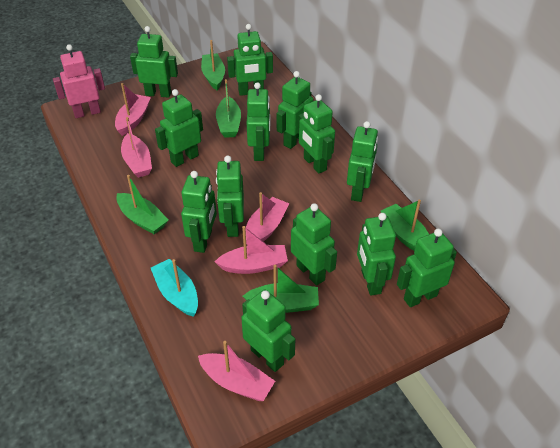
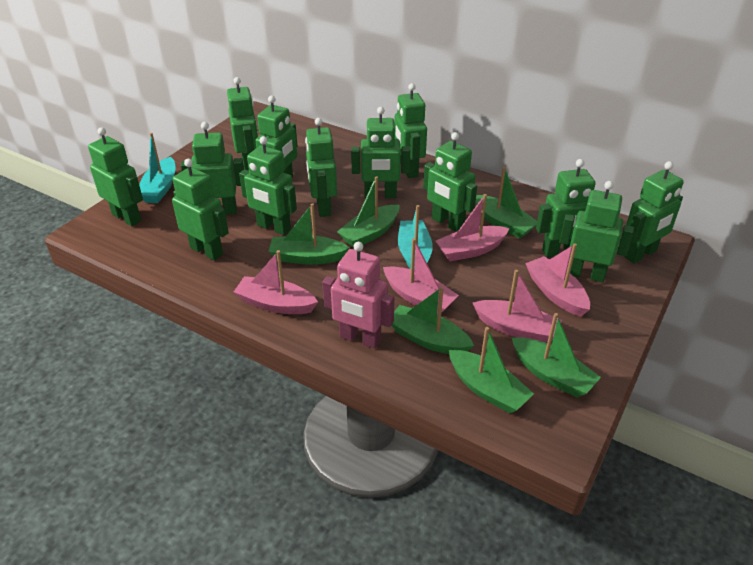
green boat: 5 -> 6
turquoise boat: 1 -> 2

